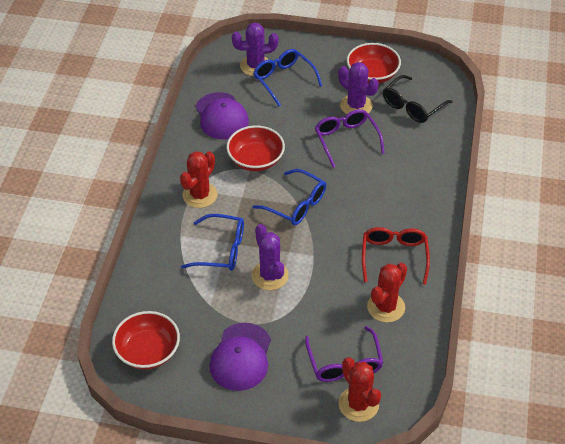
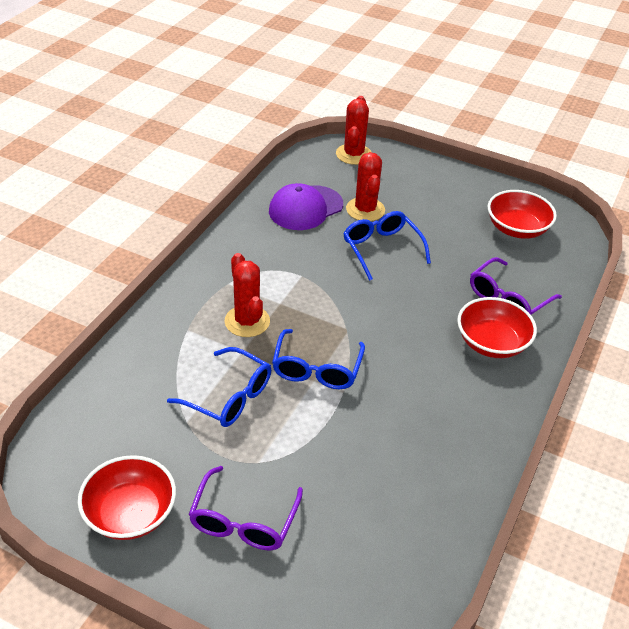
black glasses: 1 -> 0
purple cactus: 3 -> 0
purple cap: 2 -> 1
red glasses: 1 -> 0

